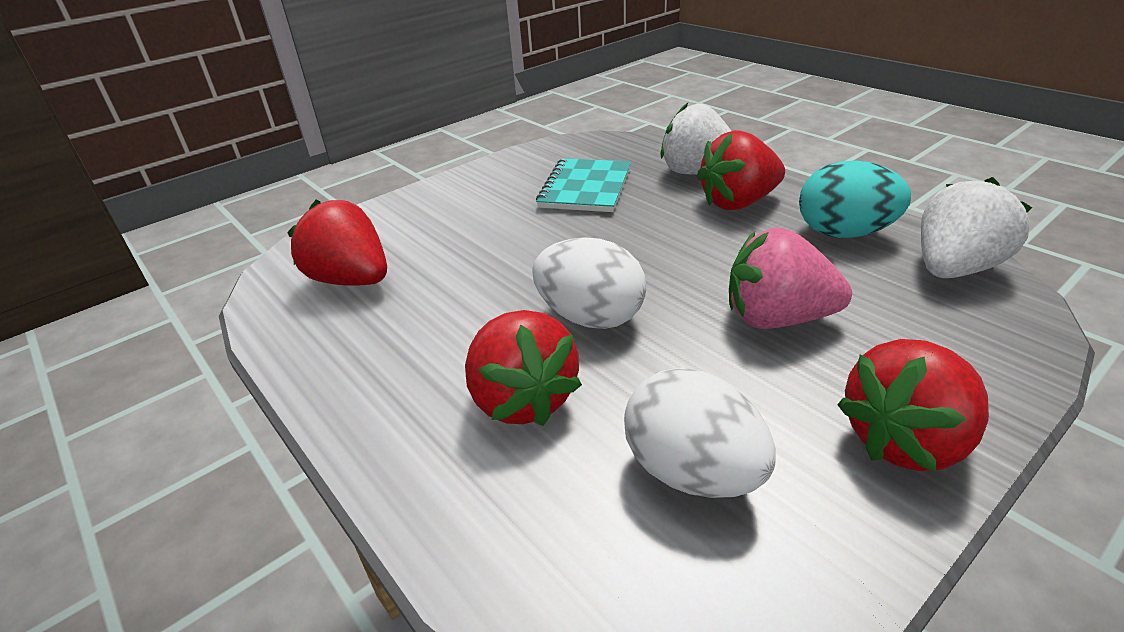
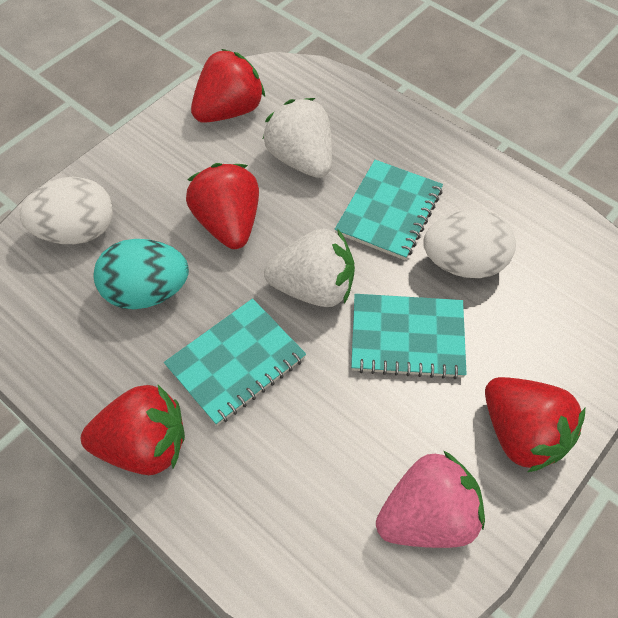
turquoise notebook: 1 -> 3

